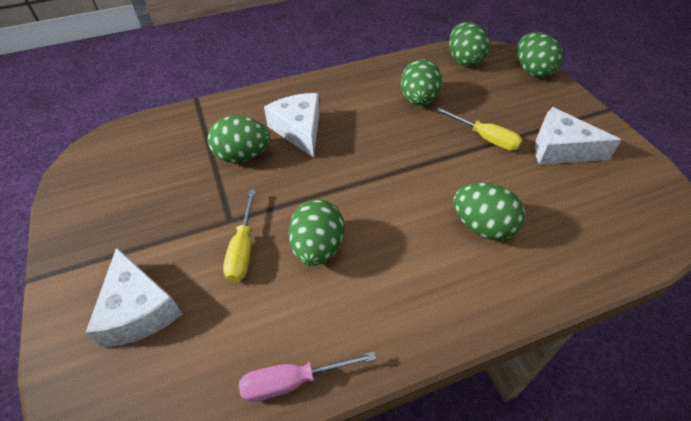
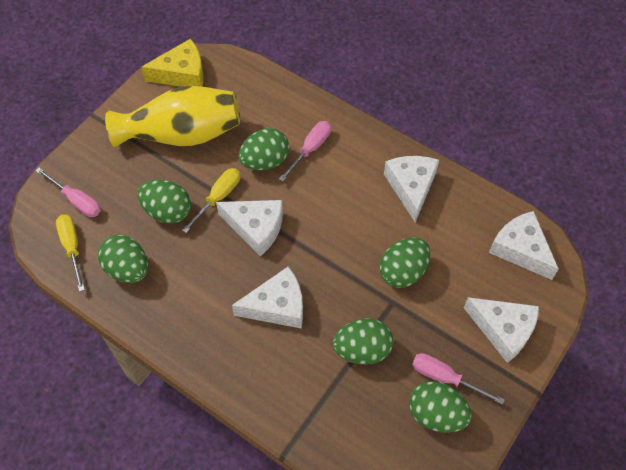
pink screwdriver: 1 -> 3
white cheese: 3 -> 5
yellow cheese: 0 -> 1
yellow vase: 0 -> 1

